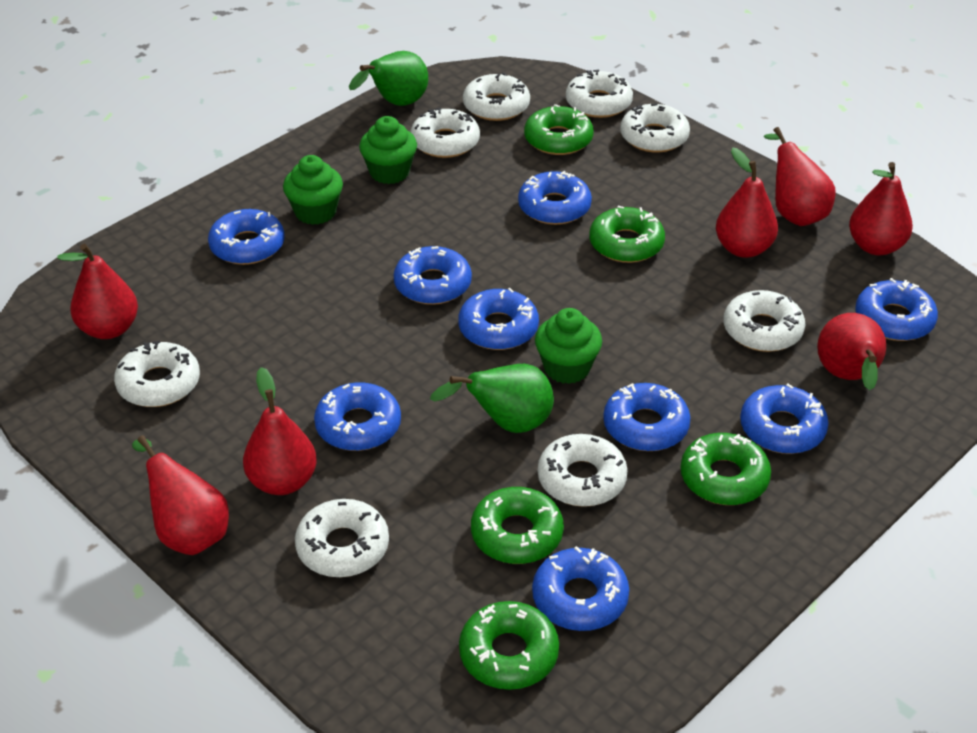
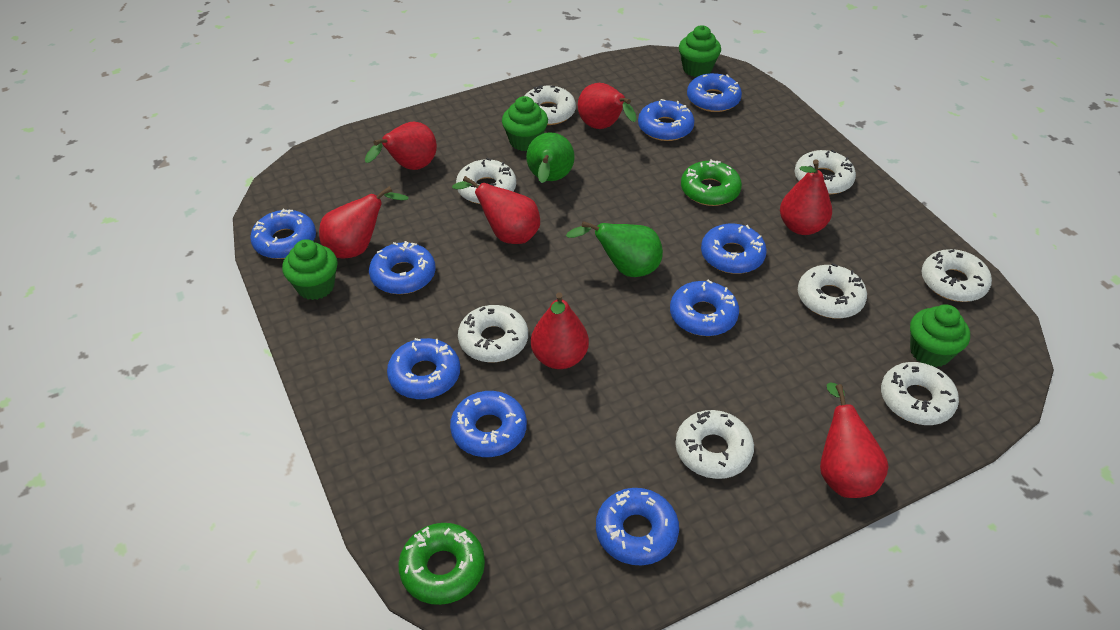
green cupcake: 3 -> 4
green donut: 5 -> 2

